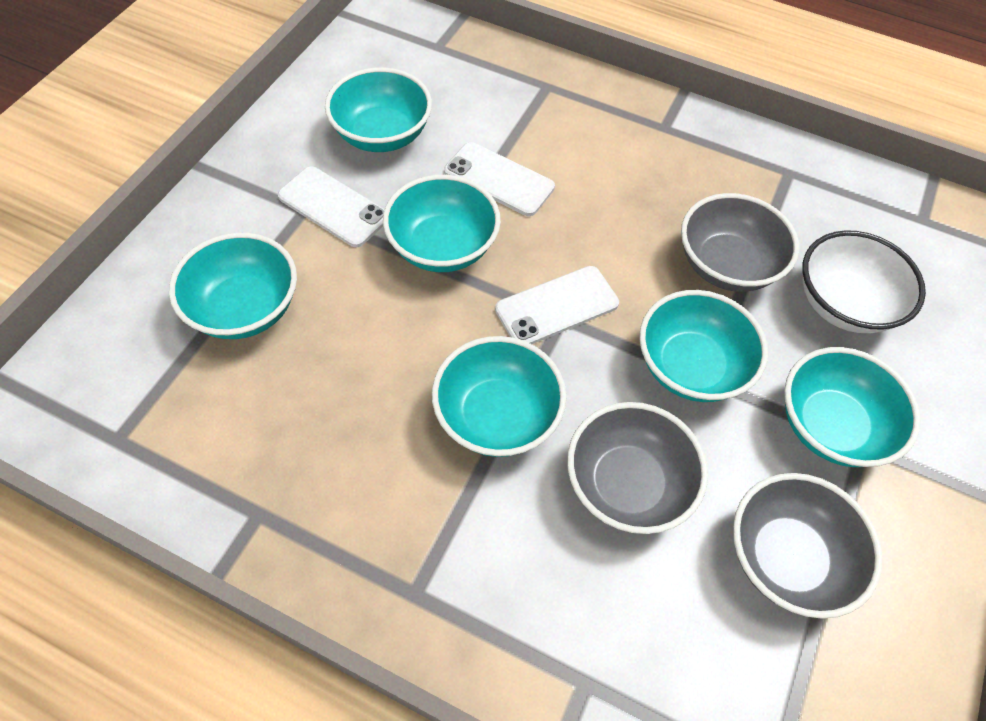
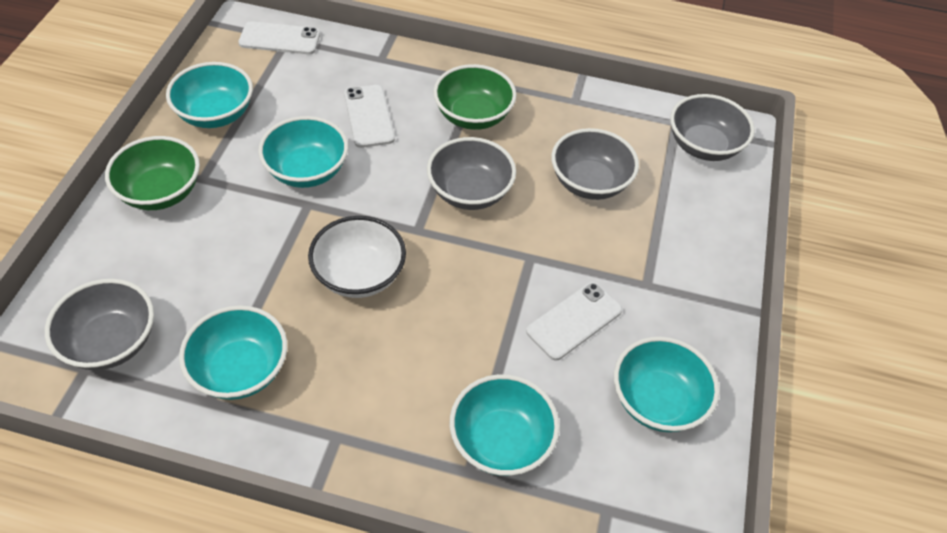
green bowl: 0 -> 2
grey bowl: 3 -> 4
turquoise bowl: 6 -> 5

